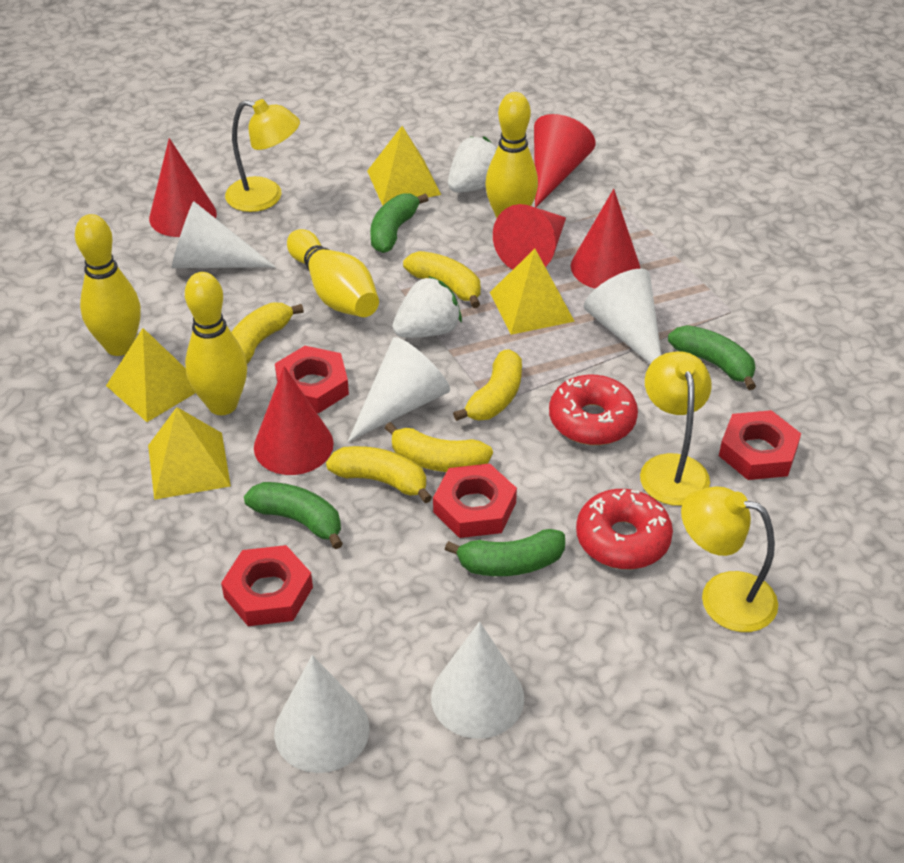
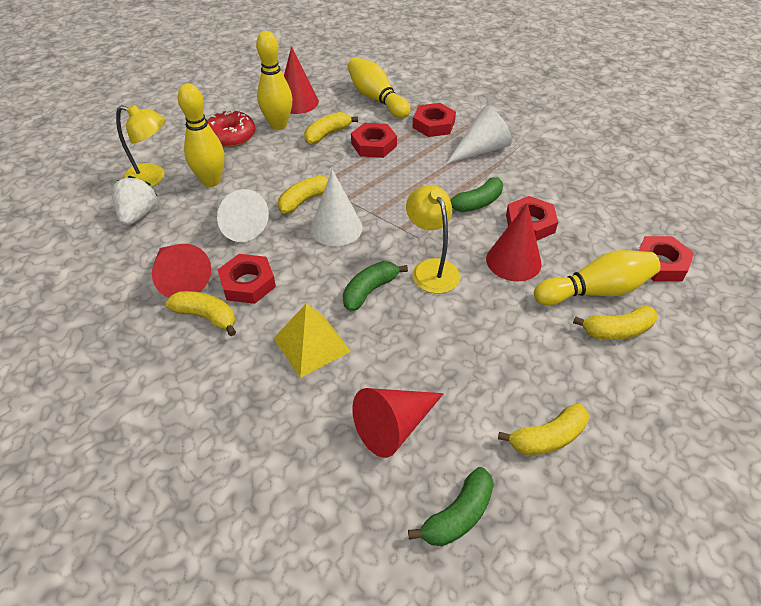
green banana: 4 -> 3
red cone: 5 -> 4
red donut: 2 -> 1
red nut: 4 -> 5
white cone: 5 -> 3
white strawberry: 2 -> 1
yellow lamp: 3 -> 2
yellow pyramid: 4 -> 1

